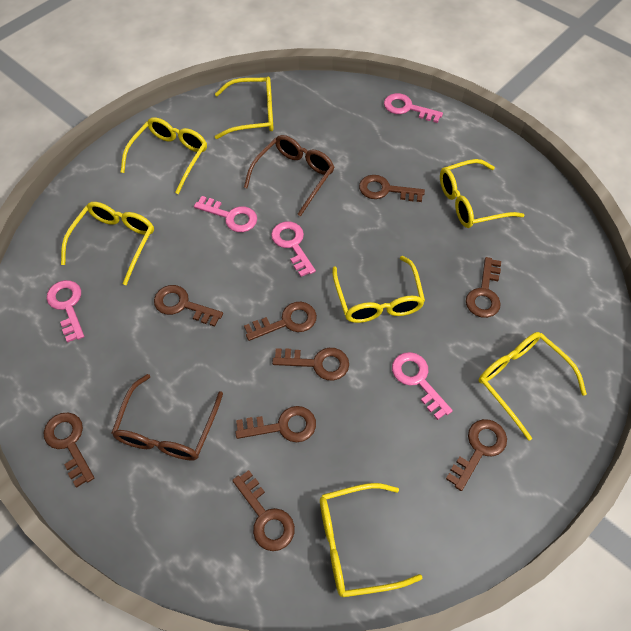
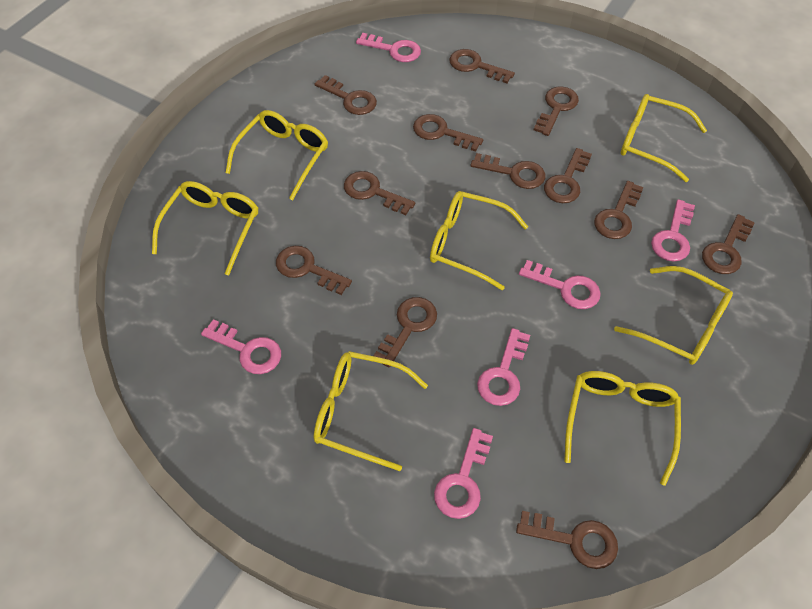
brown glasses: 2 -> 0
brown key: 9 -> 12
pink key: 5 -> 6

